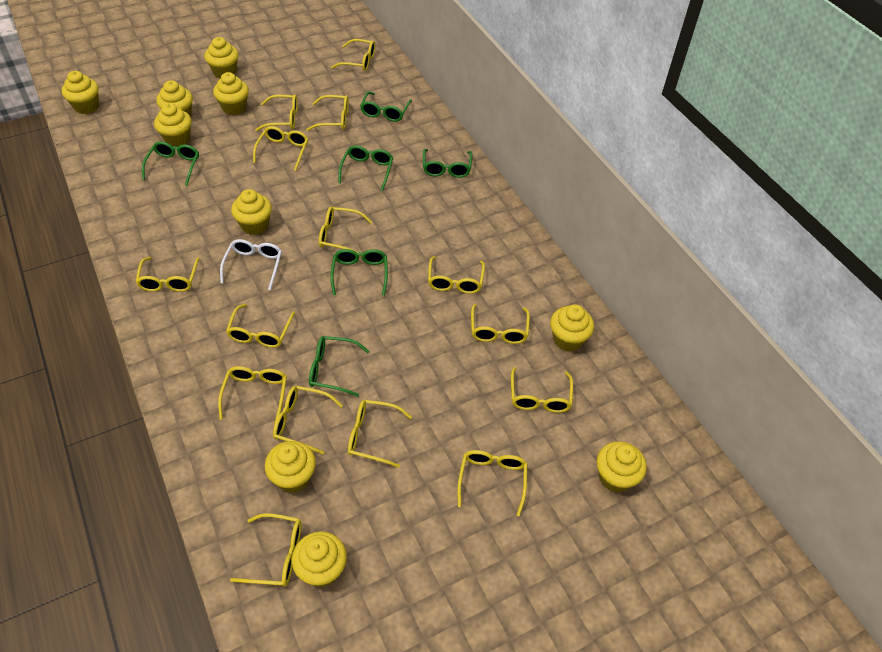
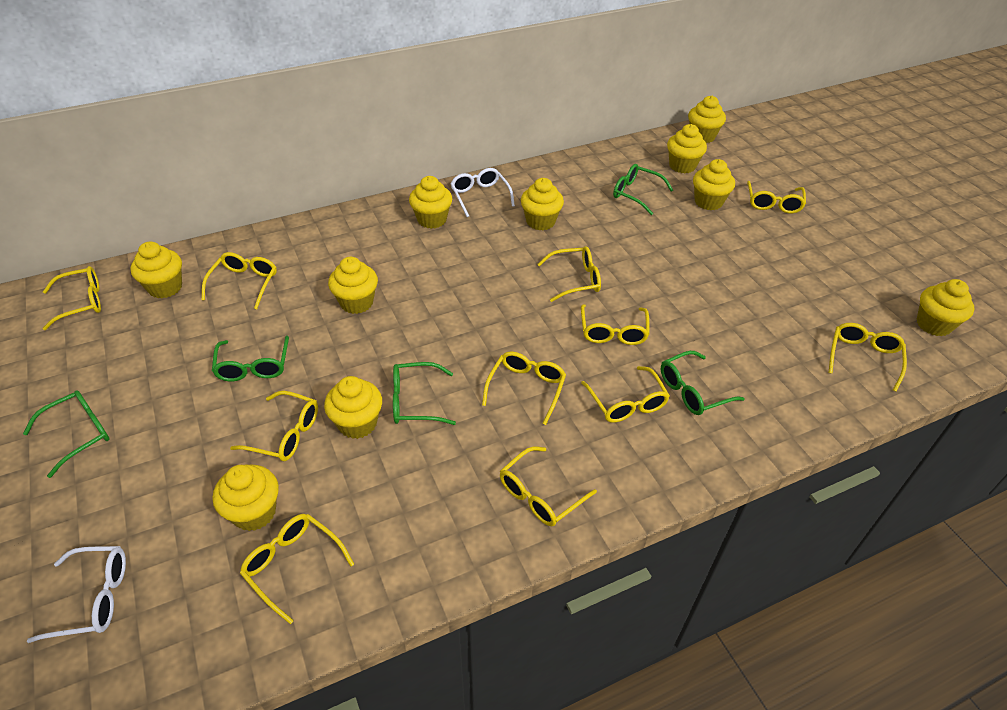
green glasses: 6 -> 5
white glasses: 1 -> 2
yellow glasses: 15 -> 11

